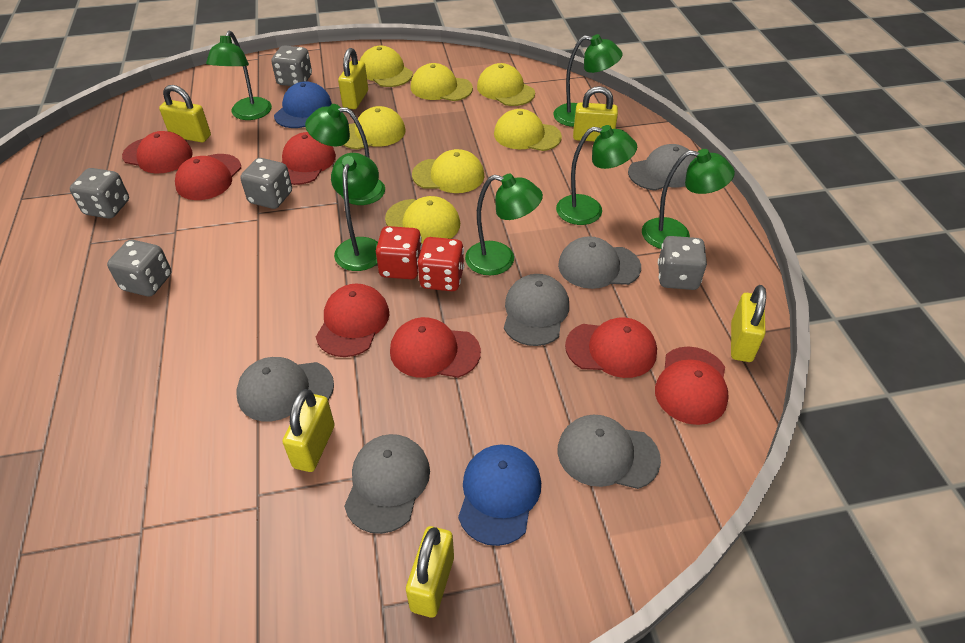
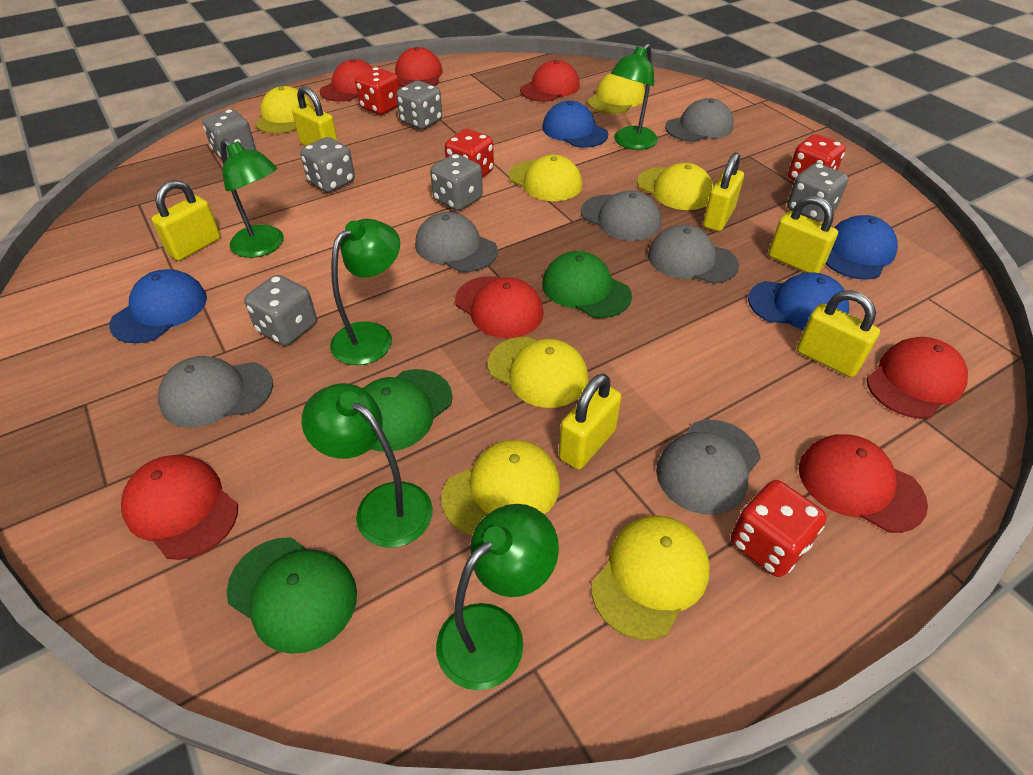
blue cap: 2 -> 4
green cap: 0 -> 3
green lamp: 7 -> 5
grey dice: 5 -> 6
red dice: 2 -> 4

